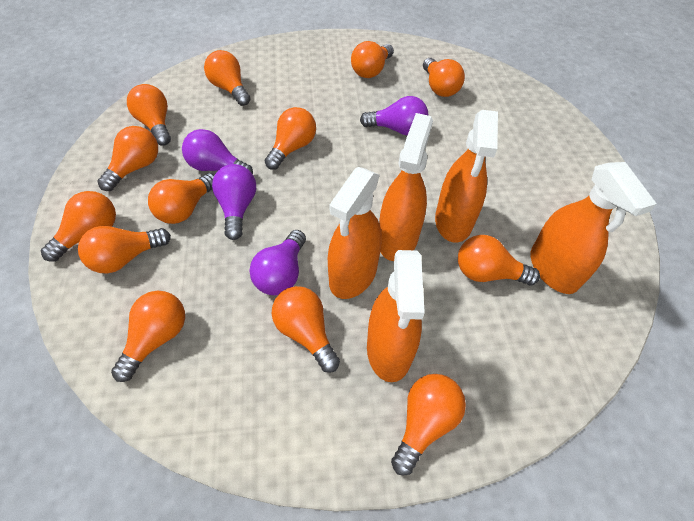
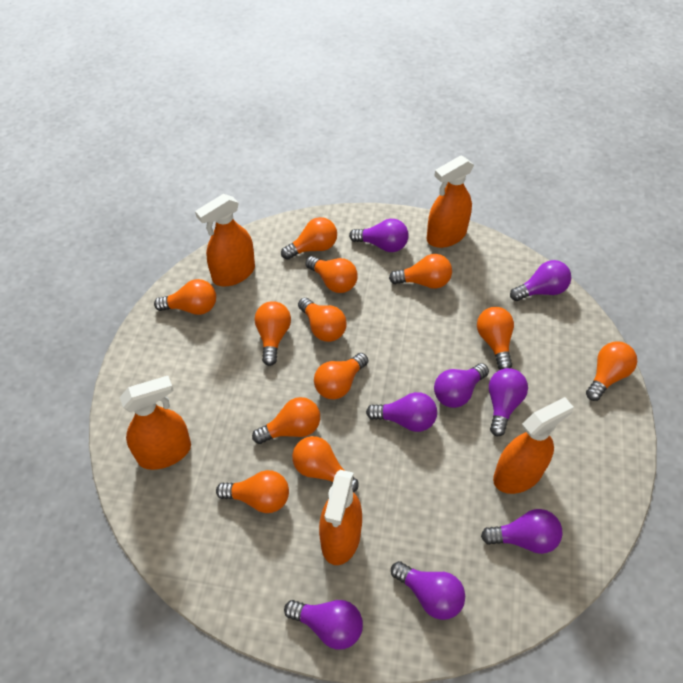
orange light bulb: 13 -> 12
purple light bulb: 4 -> 8

